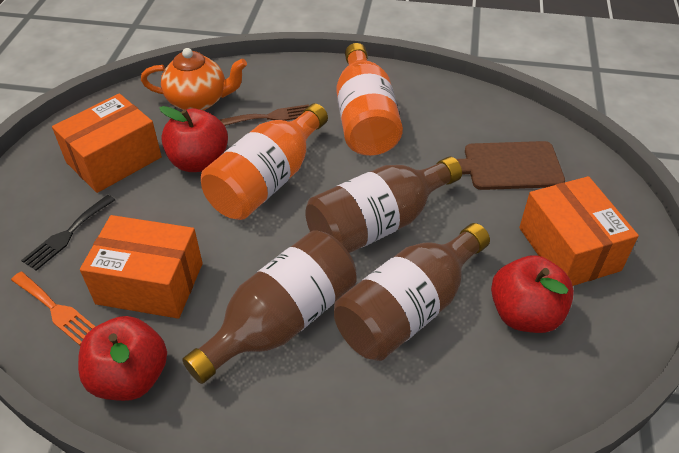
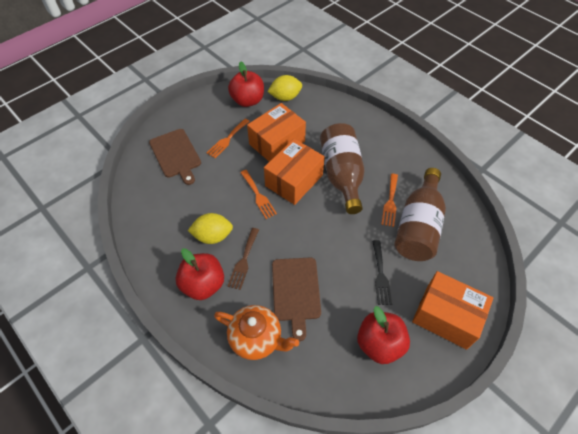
brown bottle: 3 -> 2
brown cutting board: 1 -> 2
orange bottle: 2 -> 0
orange fork: 1 -> 3
yellow lemon: 0 -> 2

